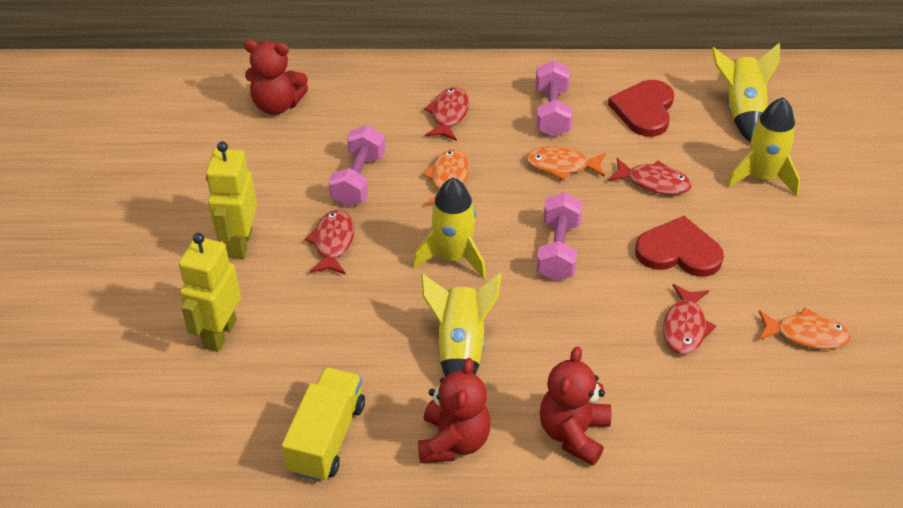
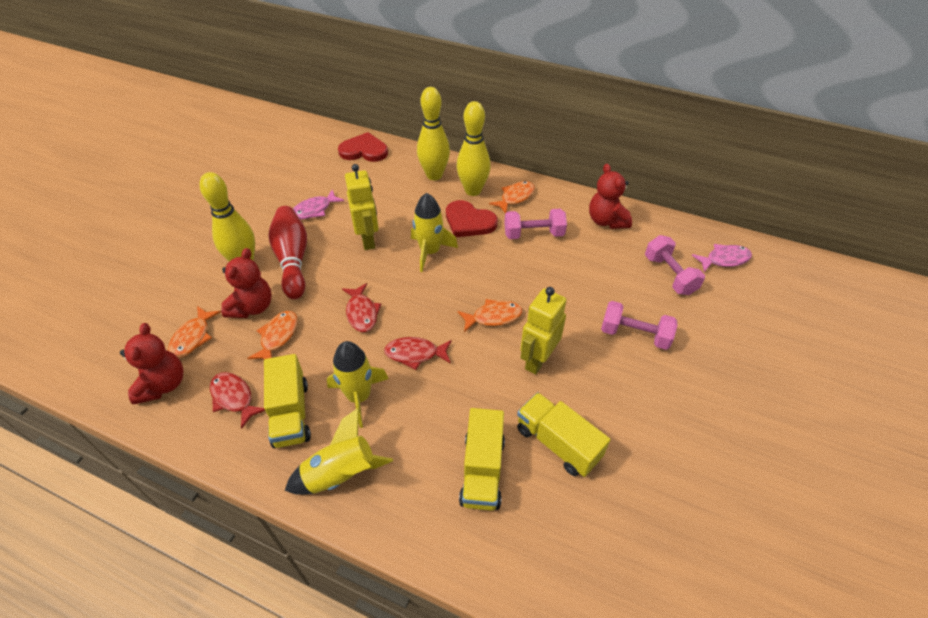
orange fish: 3 -> 4
pink fish: 0 -> 2
red bowling pin: 0 -> 1
red fish: 4 -> 3
yellow bowling pin: 0 -> 3
yellow rocket: 4 -> 3
yellow truck: 1 -> 3

